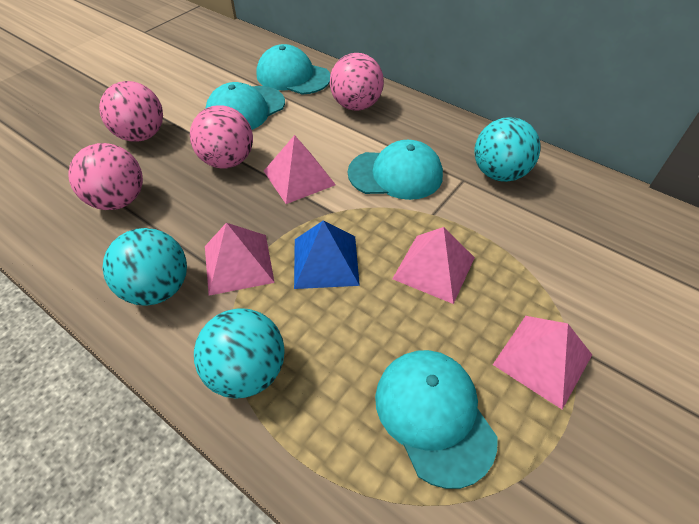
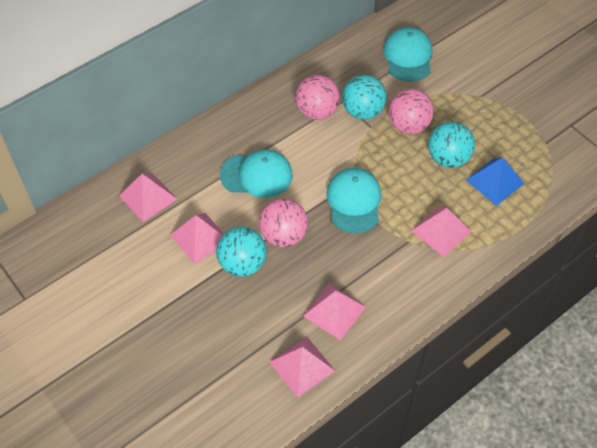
pink ball: 4 -> 3
pink pyramid: 4 -> 5
turquoise cap: 4 -> 3

